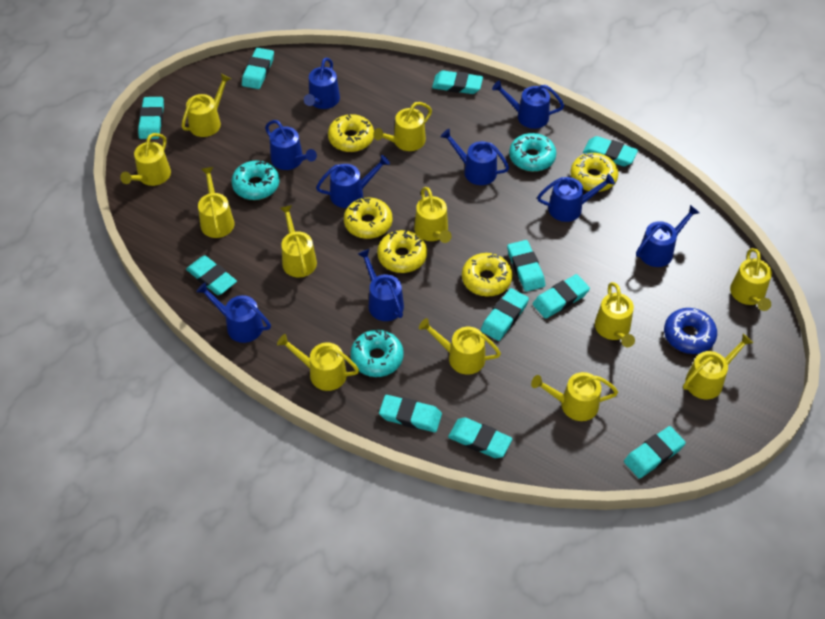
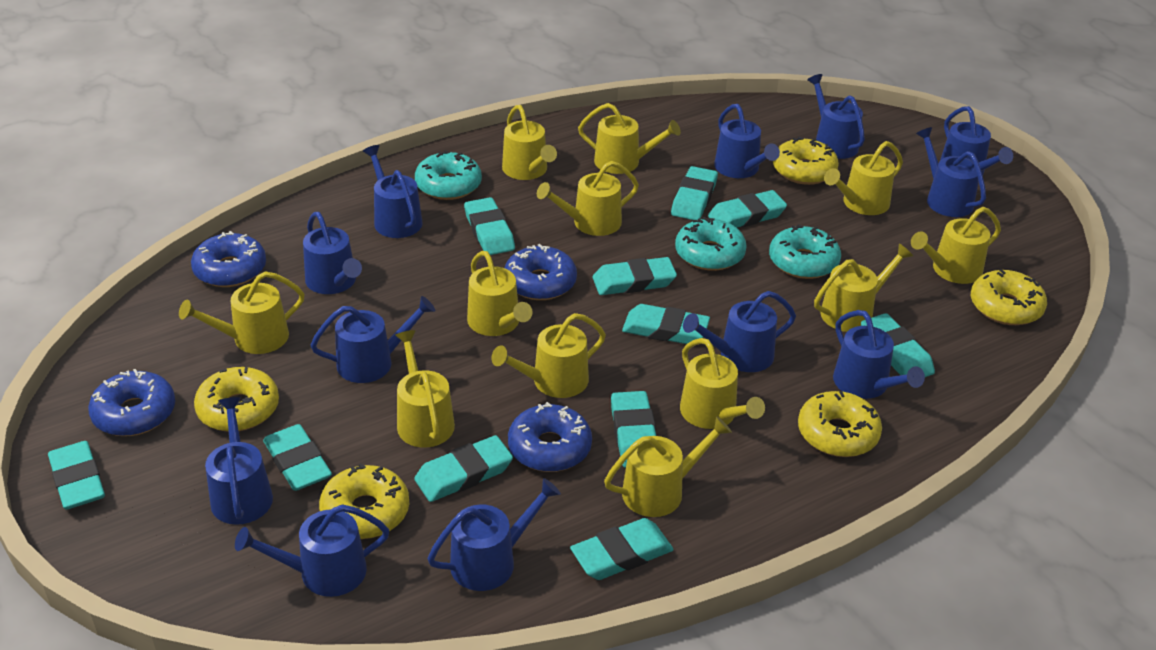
blue donut: 1 -> 4
blue watering can: 9 -> 12

